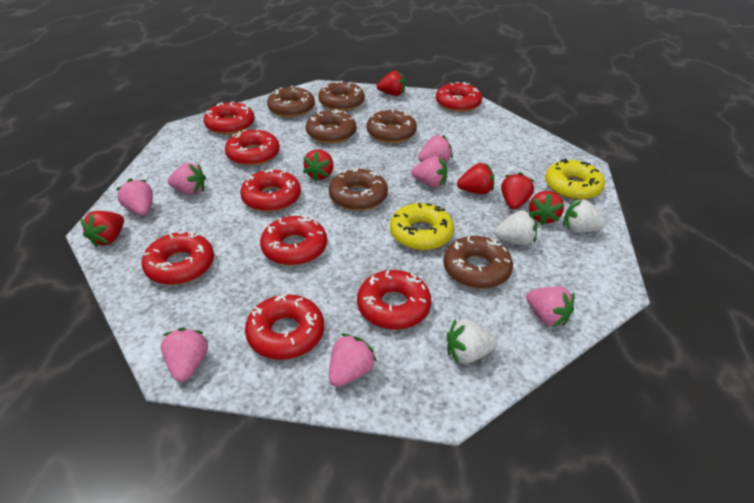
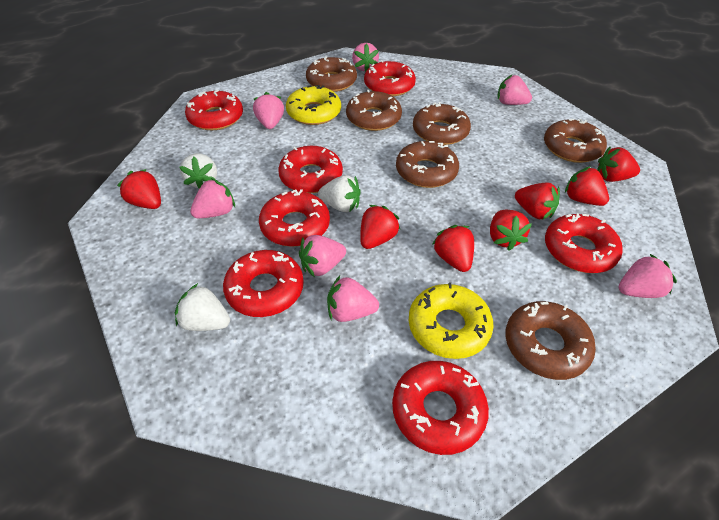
red donut: 8 -> 7
red strawberry: 6 -> 7

